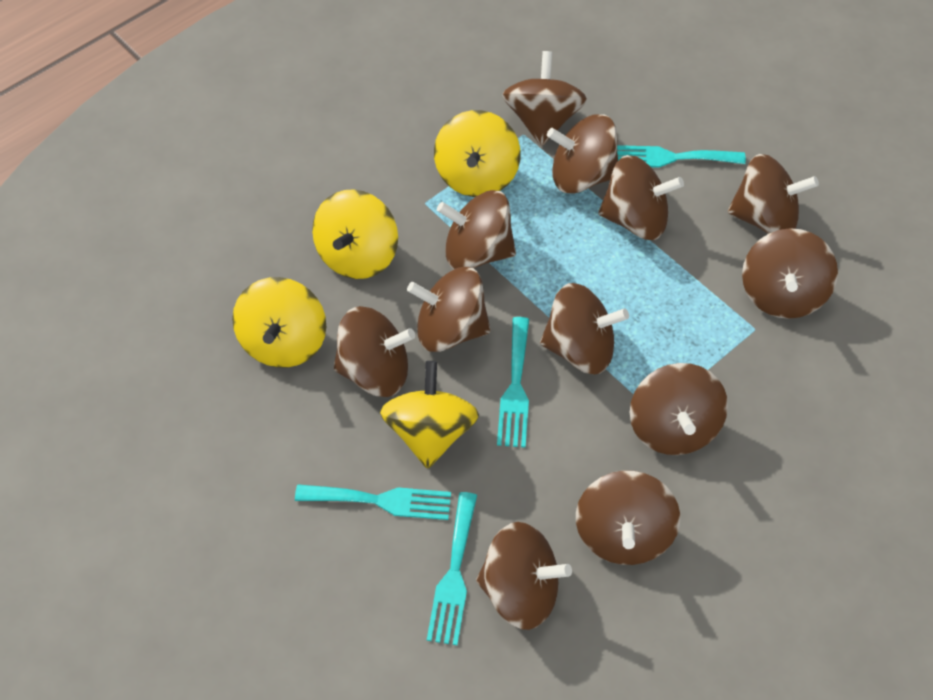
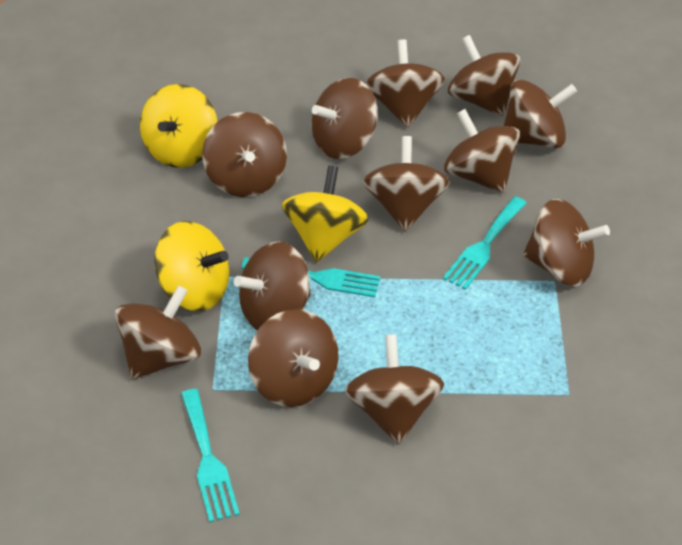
turquoise fork: 4 -> 3
yellow spinning top: 4 -> 3

